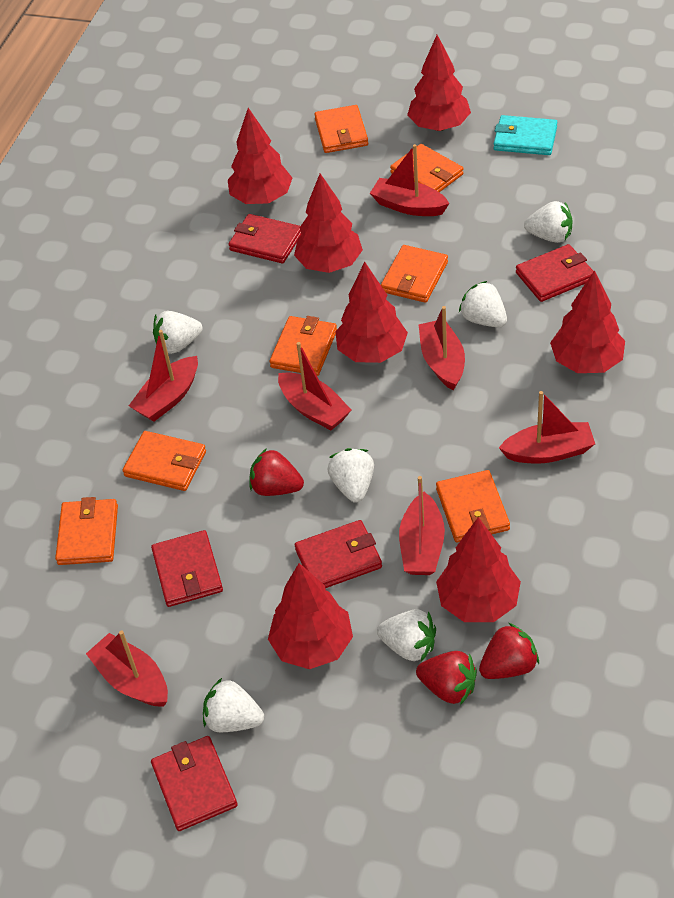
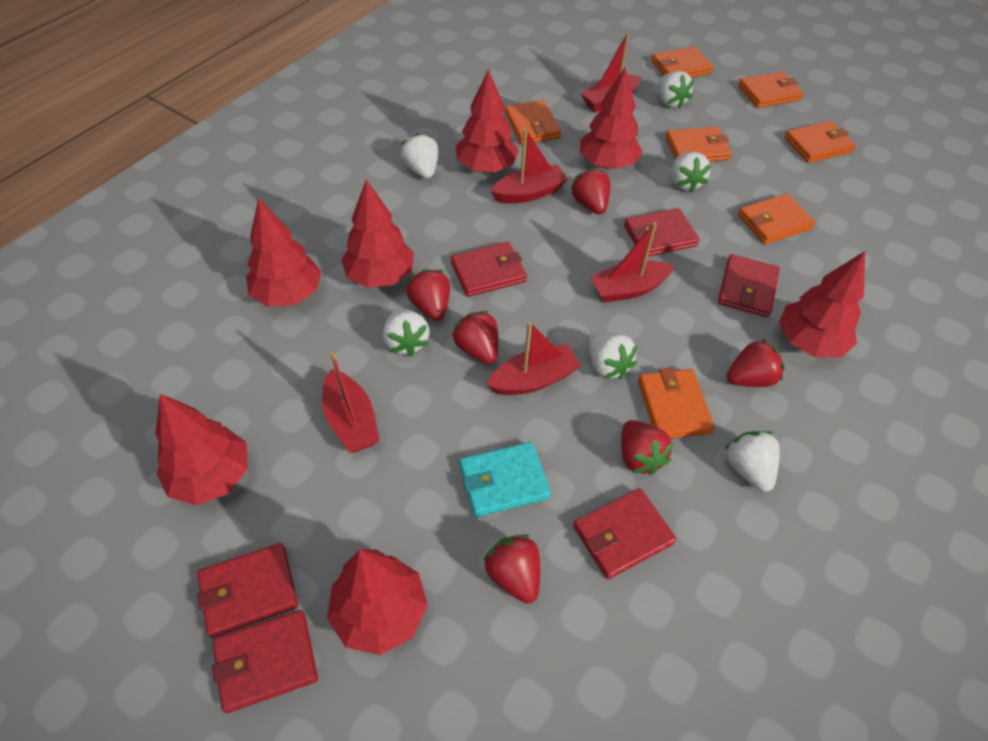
red boat: 7 -> 5
red strawberry: 3 -> 6
red wallet: 5 -> 6

